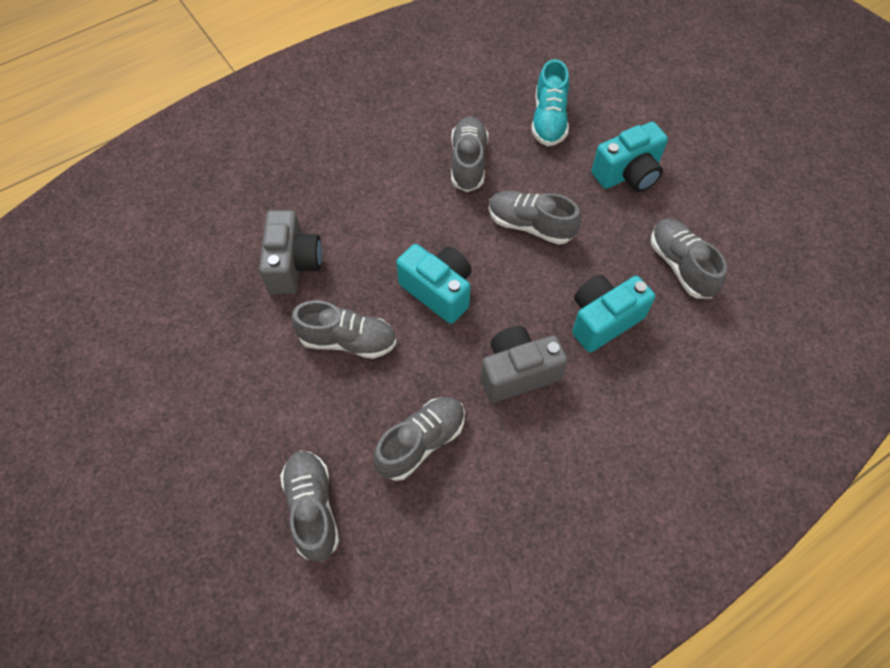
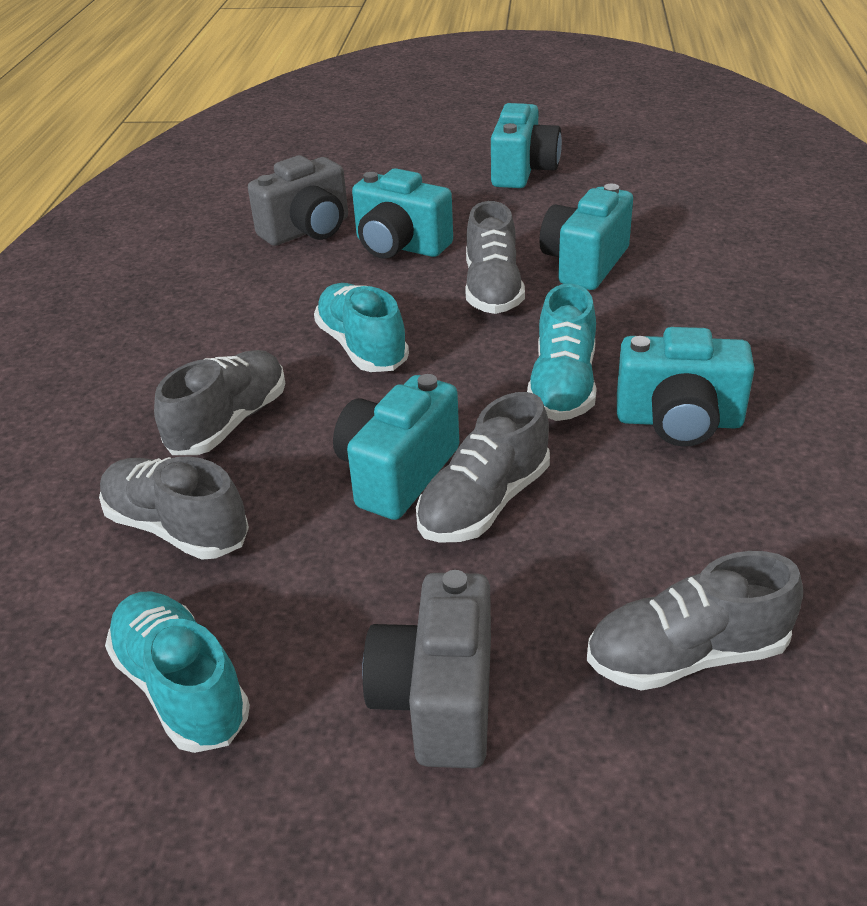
grey shoe: 6 -> 5
turquoise camera: 3 -> 5
turquoise shoe: 1 -> 3

